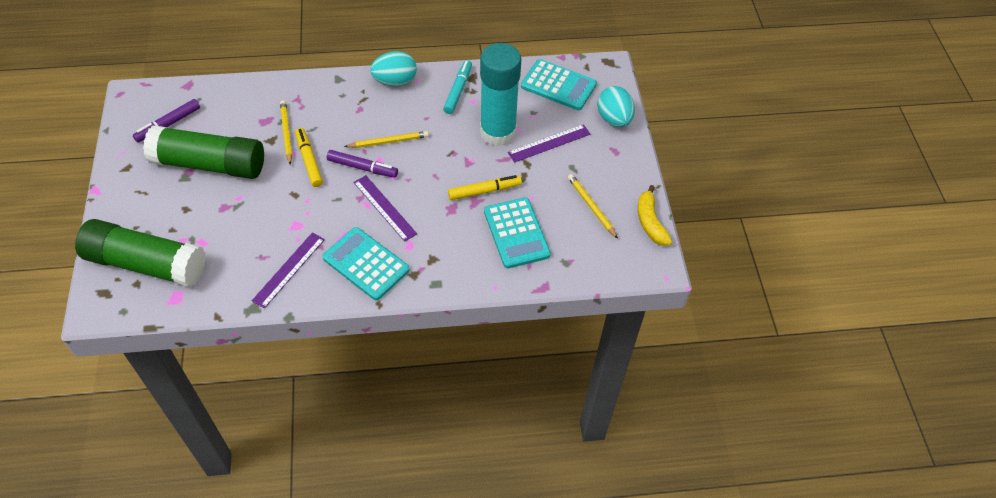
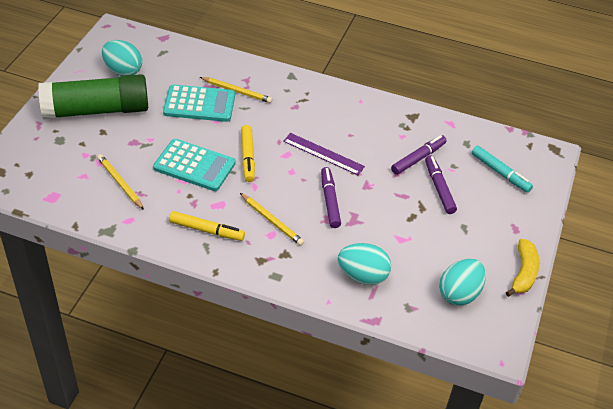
green glue stick: 2 -> 1
purple marker: 2 -> 3
purple ruler: 3 -> 1
turquoise calculator: 3 -> 2
turquoise egg: 2 -> 3
turquoise glue stick: 1 -> 0

